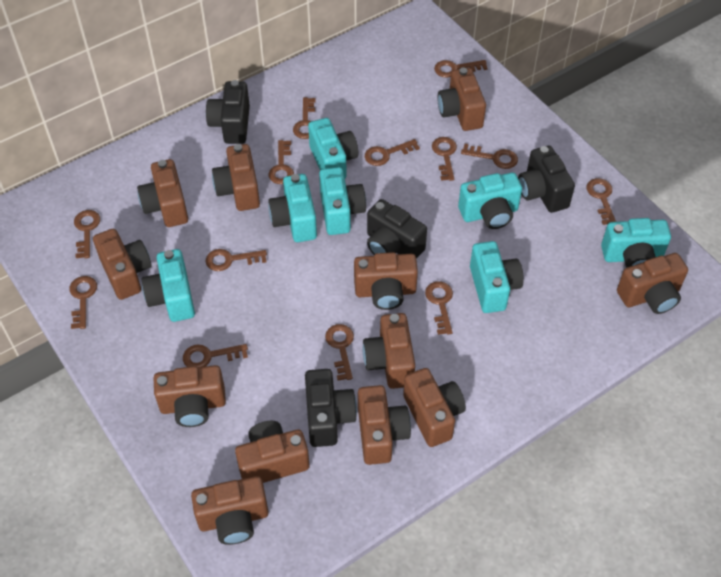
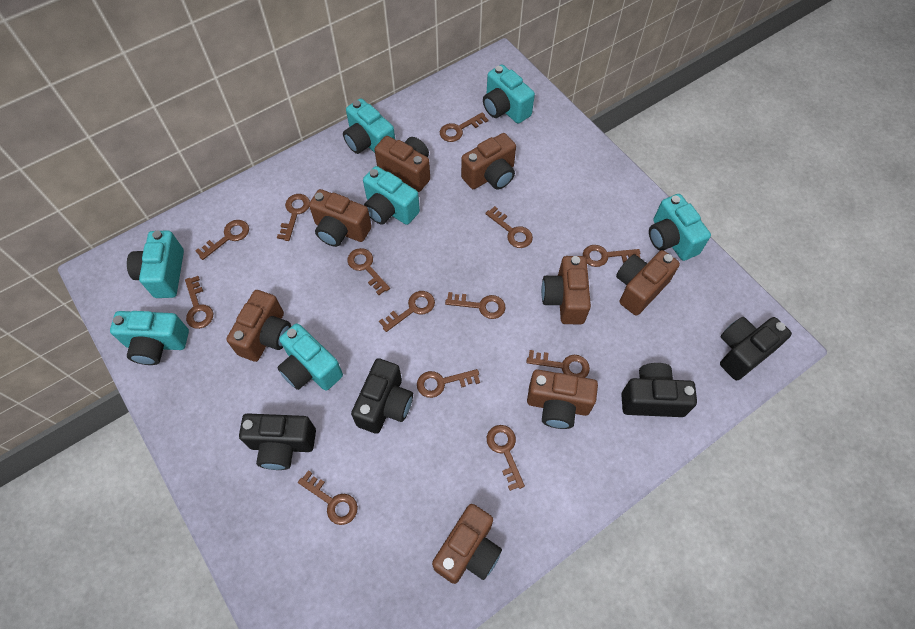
brown camera: 12 -> 8

